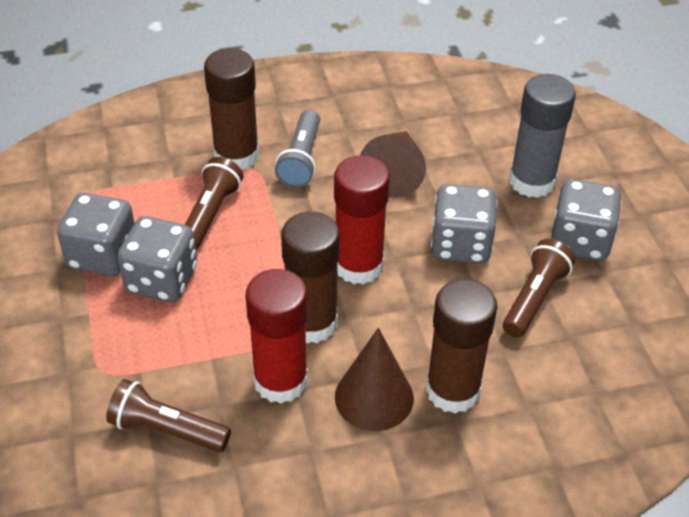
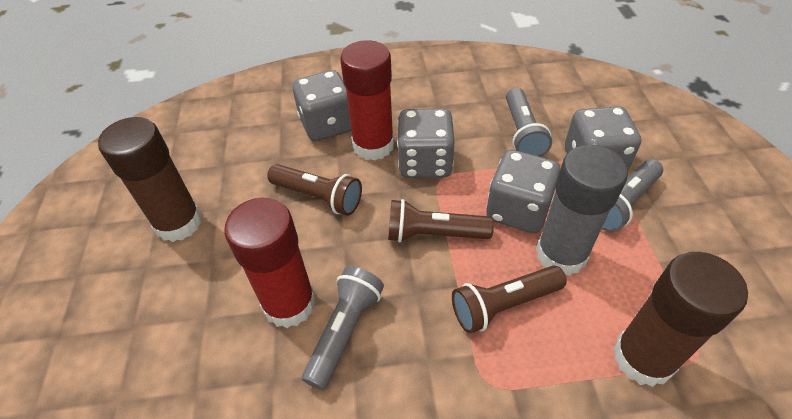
brown cone: 2 -> 0
brown glue stick: 3 -> 2
grey flashlight: 1 -> 3

